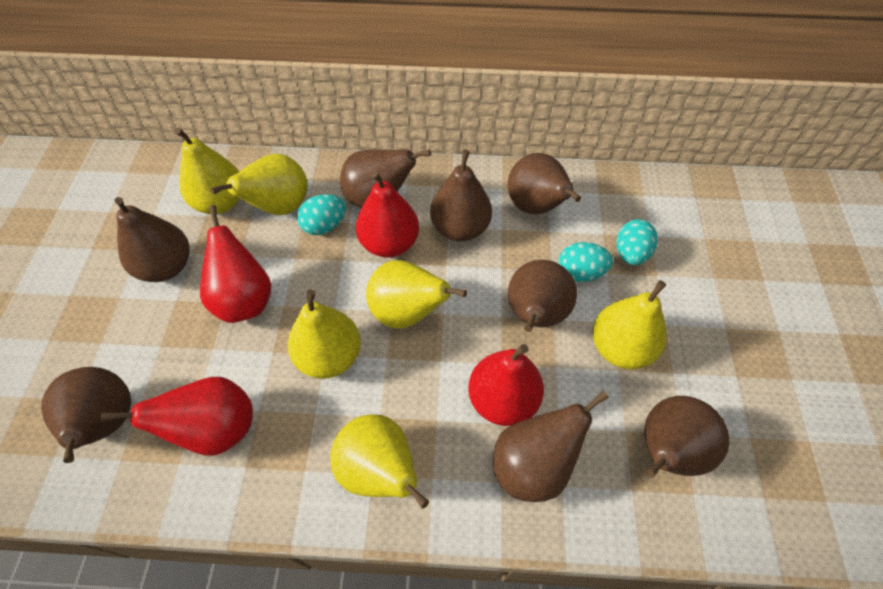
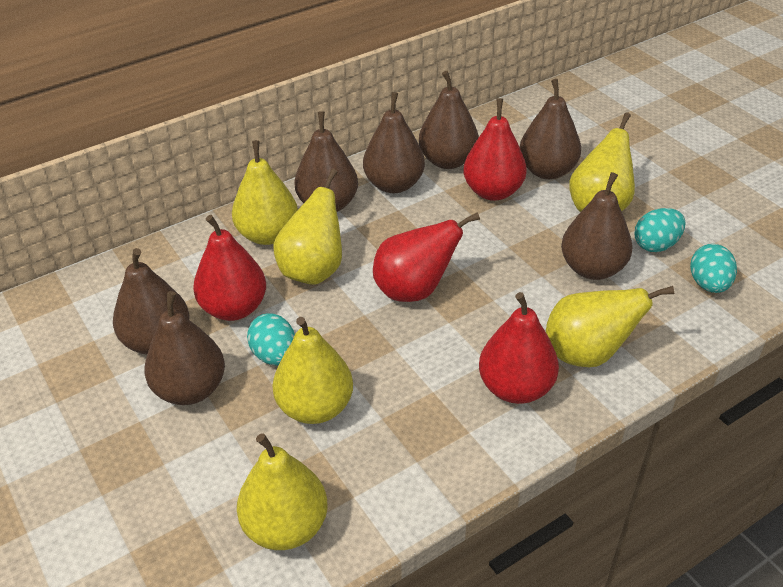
brown pear: 8 -> 7

